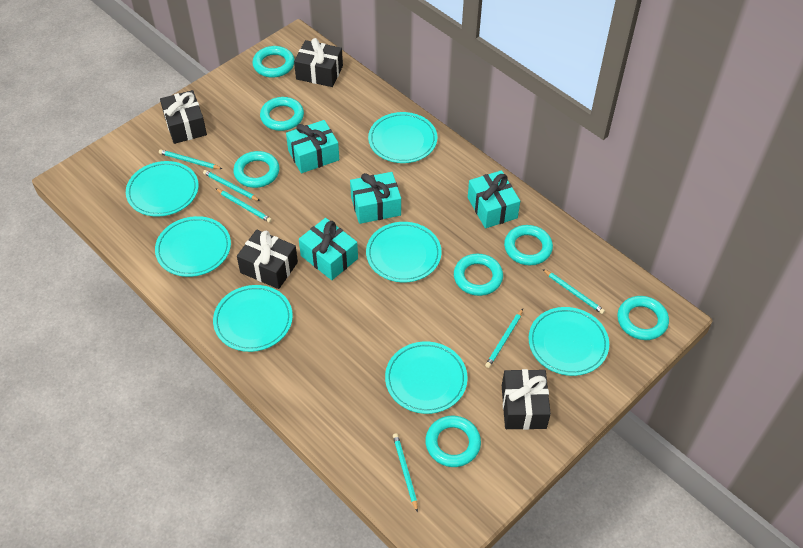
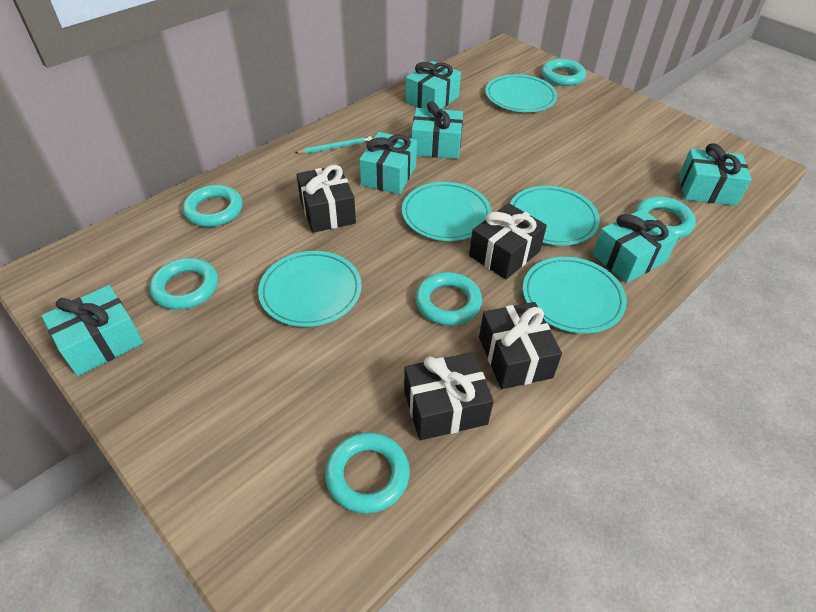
turquoise gift: 4 -> 6
turquoise pencil: 6 -> 1
turquoise plate: 7 -> 5
turquoise ring: 7 -> 6

